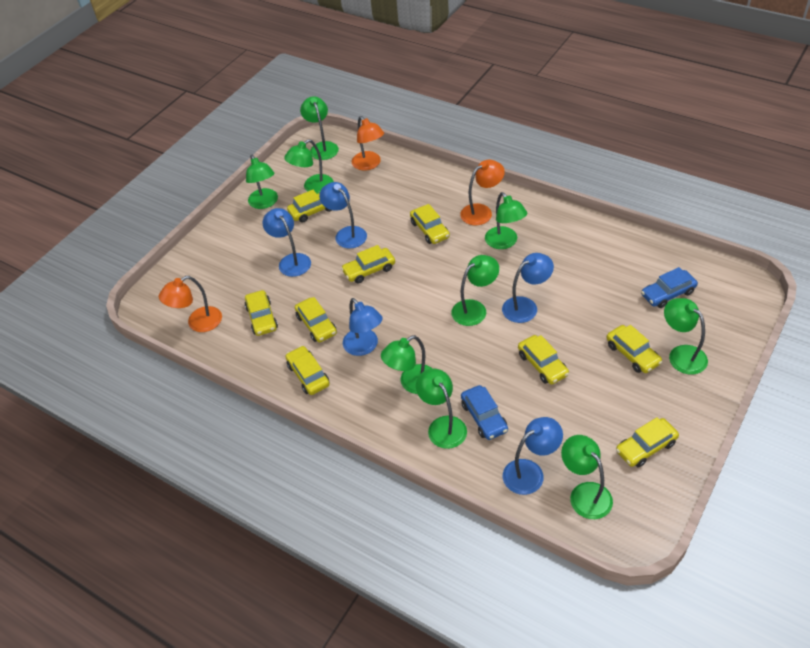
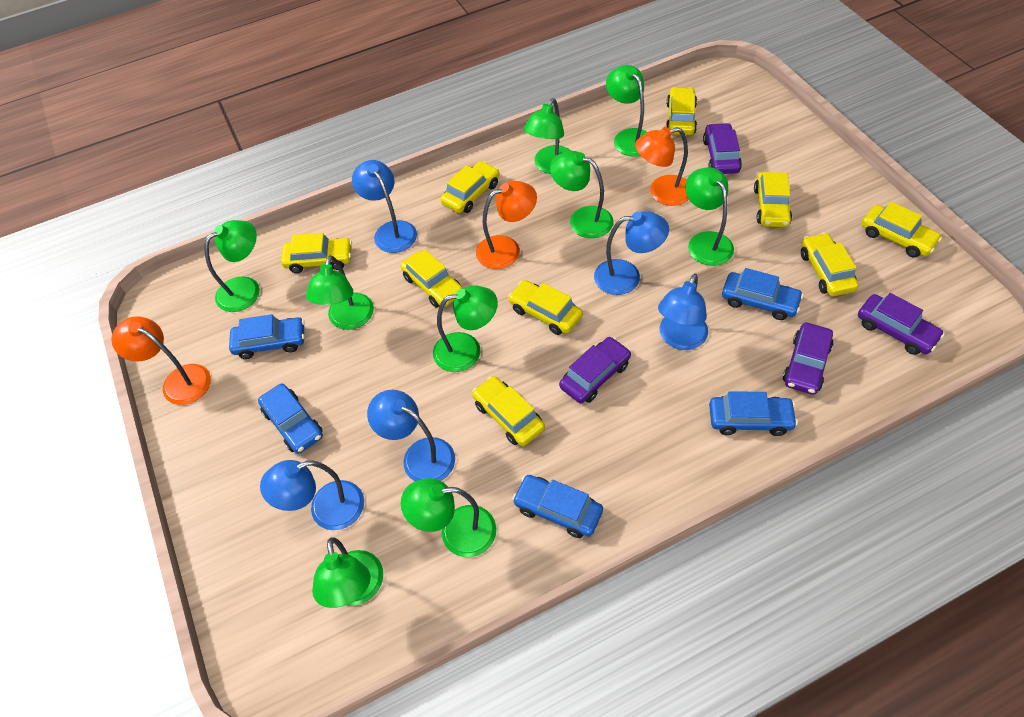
blue car: 2 -> 5
purple car: 0 -> 4

